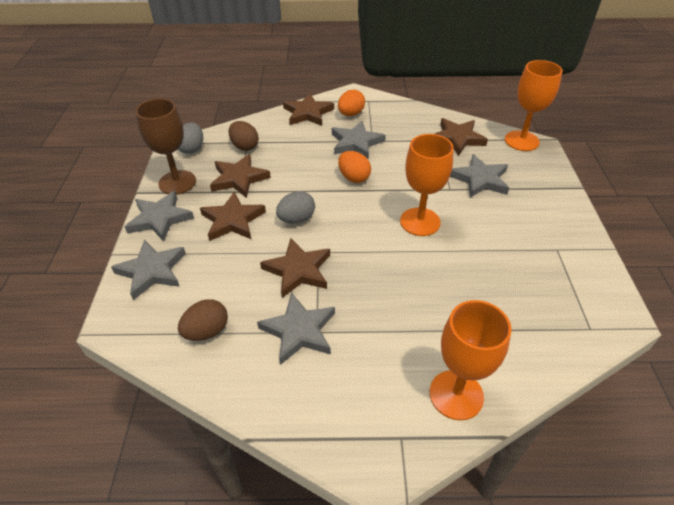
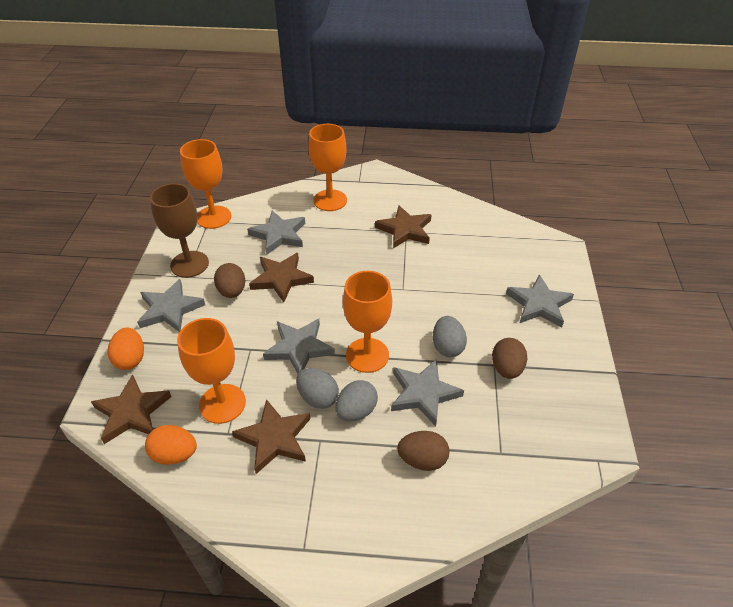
brown egg: 2 -> 3
brown star: 5 -> 4
grey egg: 2 -> 3
orange goblet: 3 -> 4

